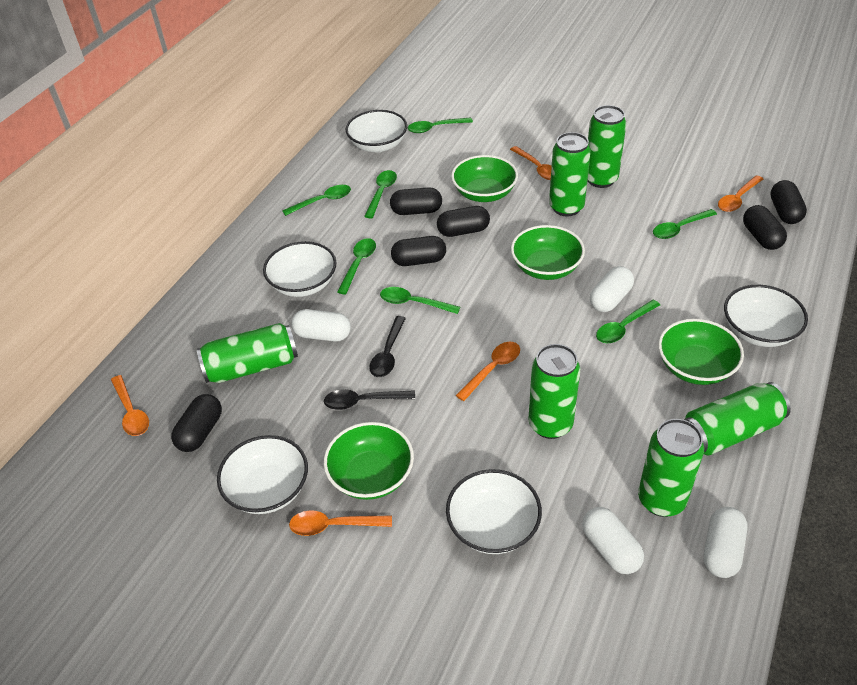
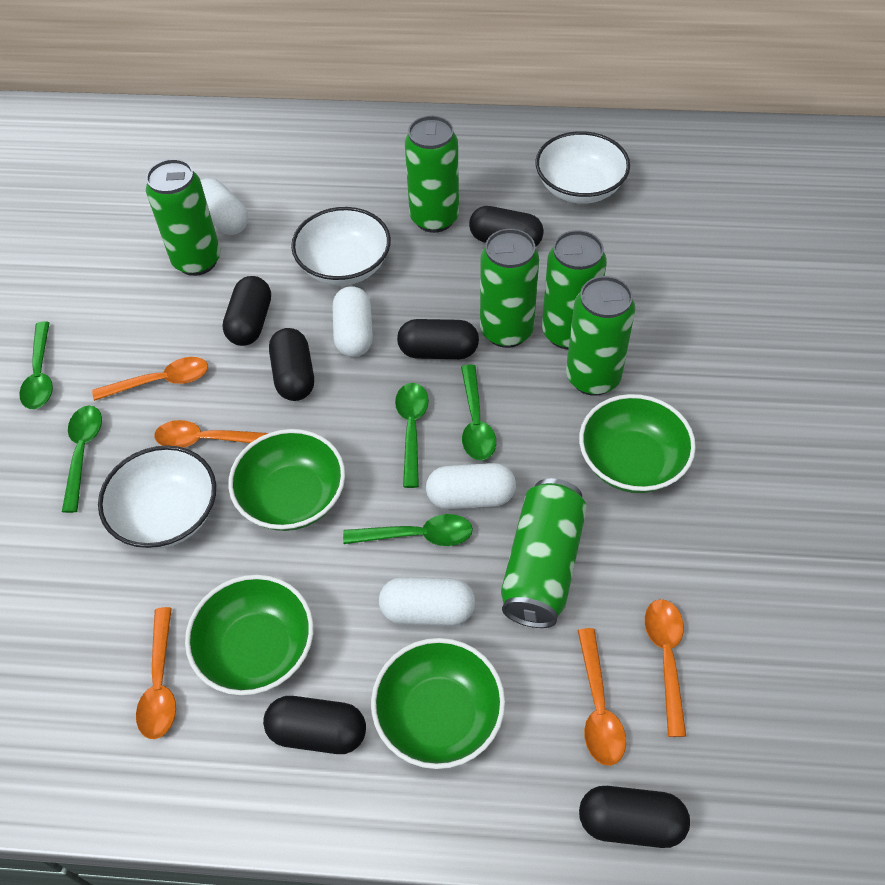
black spoon: 2 -> 0
green spoon: 7 -> 5
white bowl: 5 -> 3

